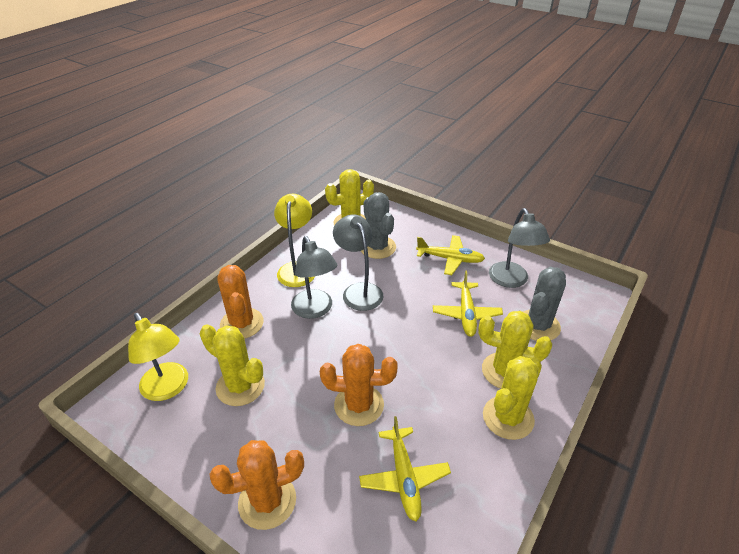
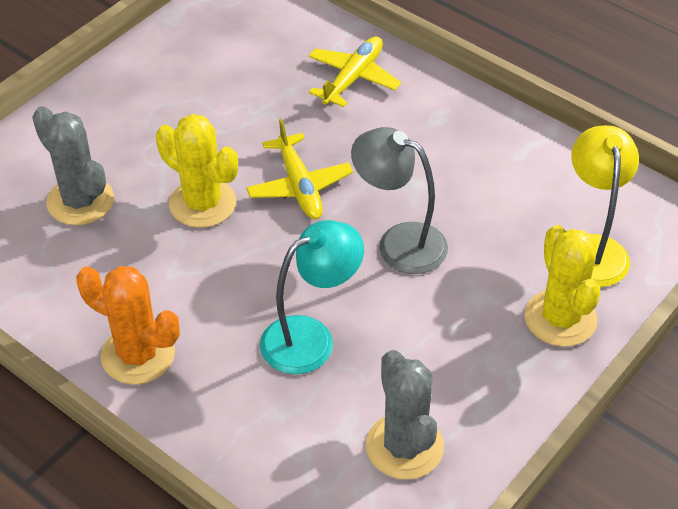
grey lamp: 3 -> 1
orange cactus: 3 -> 1
turquoise lamp: 0 -> 1
yellow cactus: 4 -> 2
yellow lamp: 2 -> 1
yellow plane: 3 -> 2

